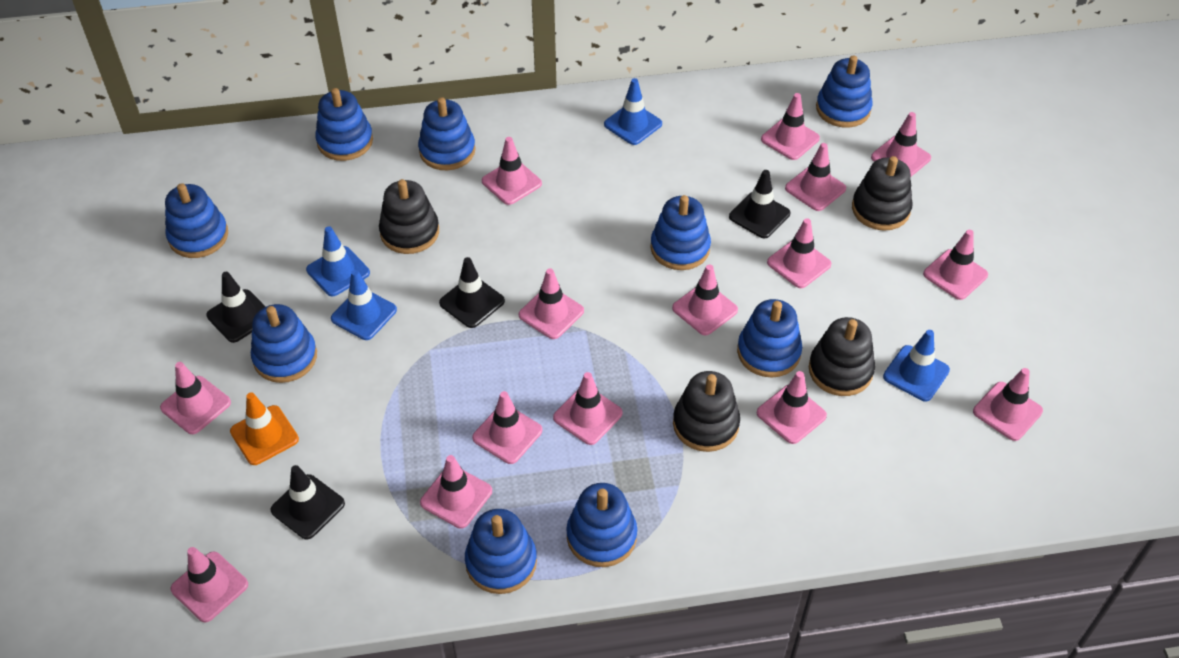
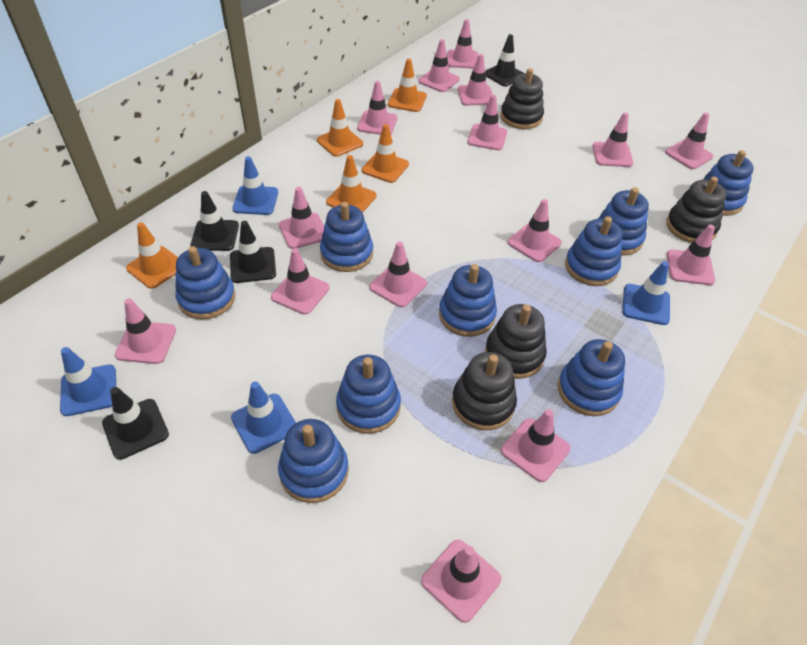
orange traffic cone: 1 -> 5

